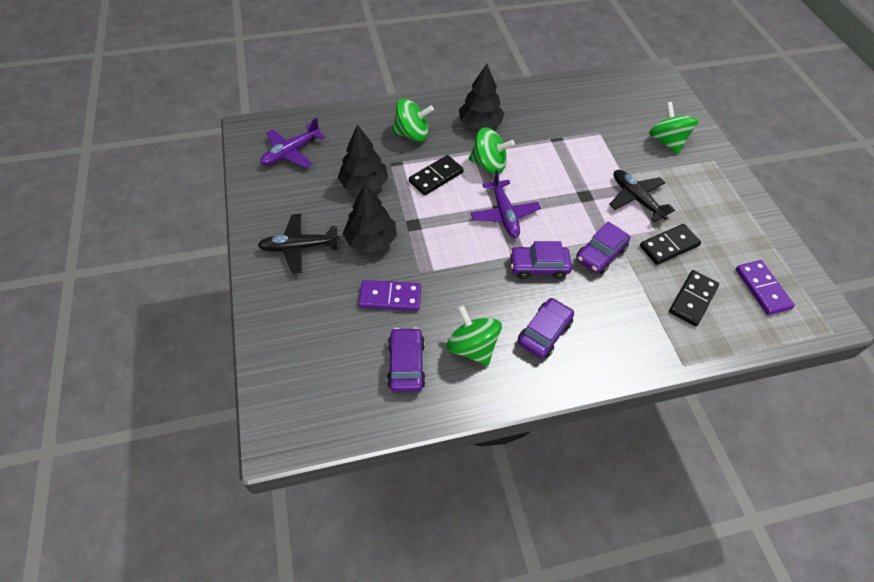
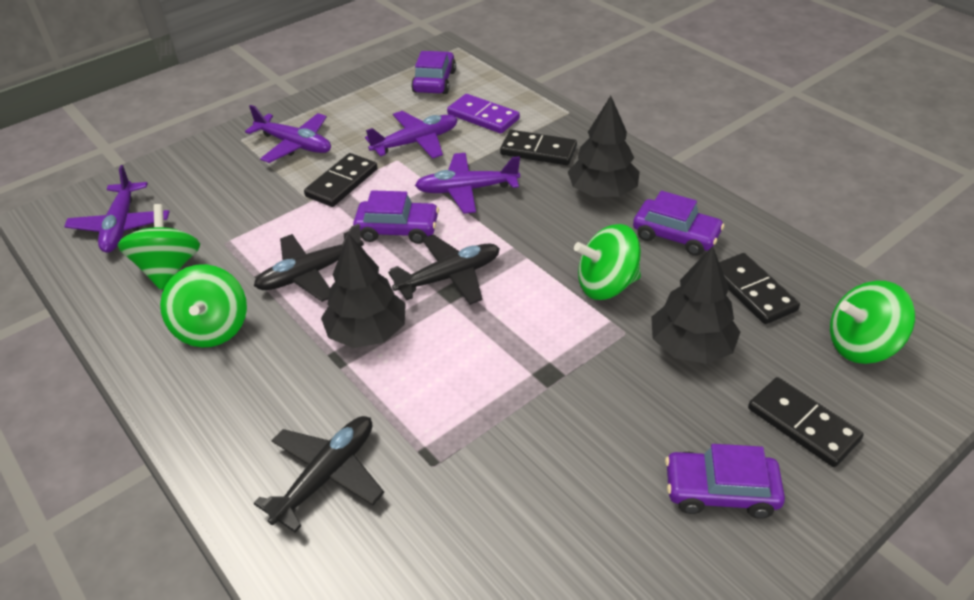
black domino: 3 -> 4
black plane: 2 -> 3
purple domino: 2 -> 1
purple plane: 2 -> 4

